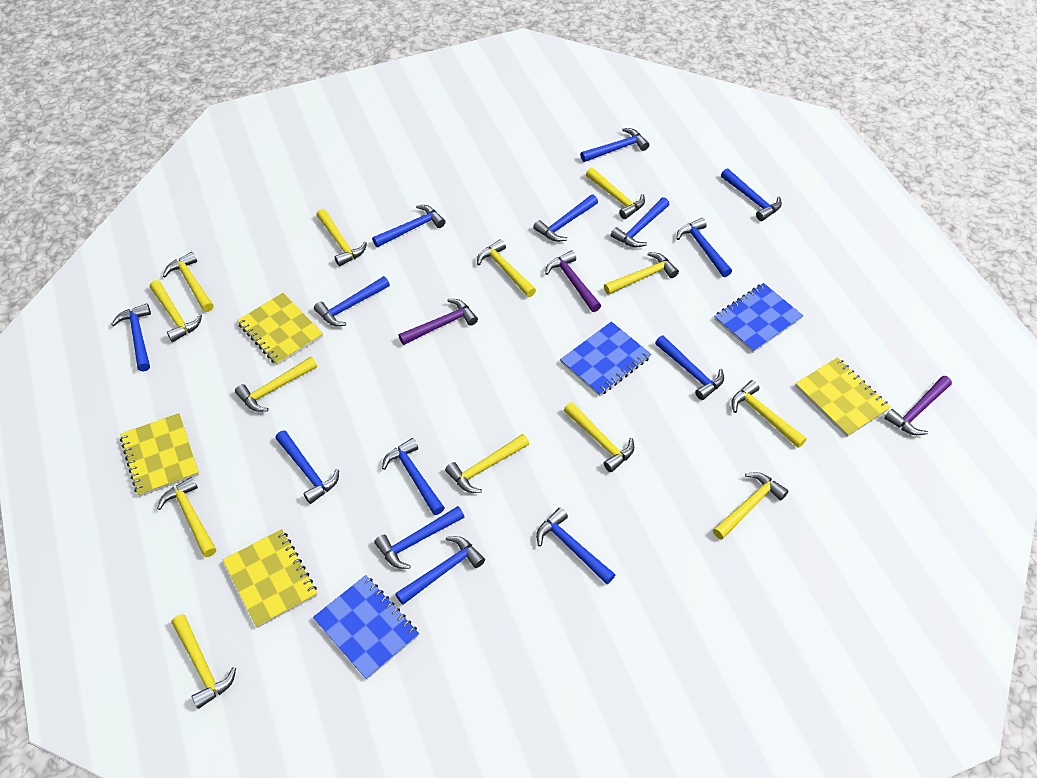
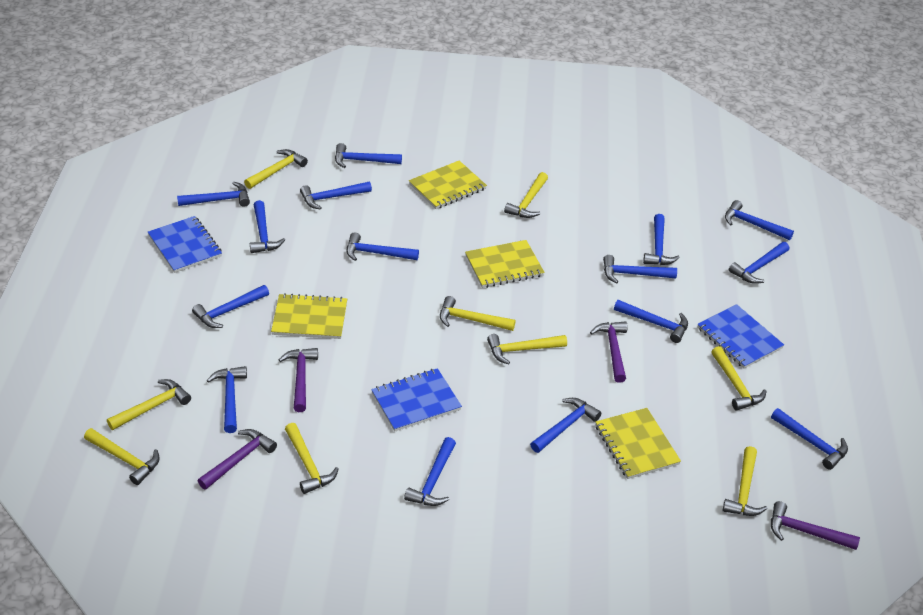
blue hammer: 14 -> 15
purple hammer: 3 -> 4
yellow hammer: 13 -> 9

